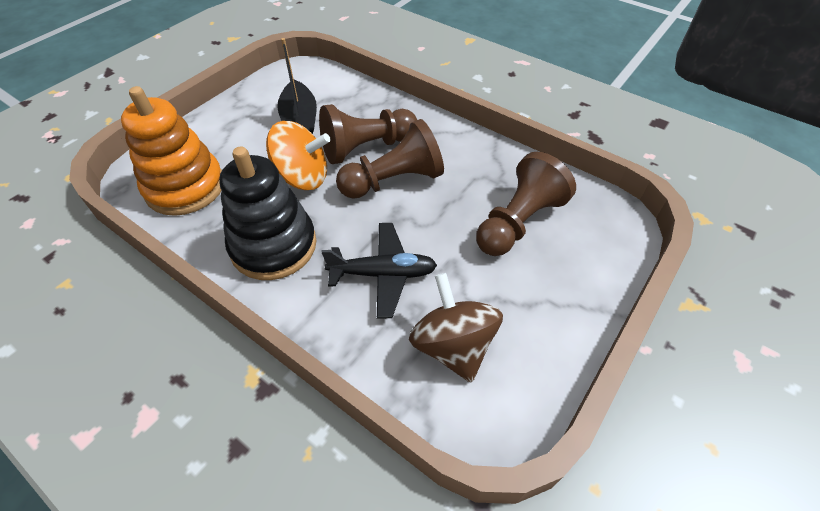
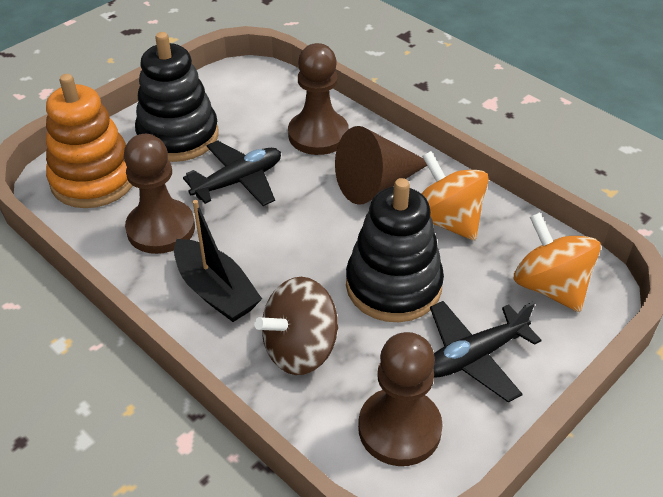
black plane: 1 -> 2
black stacking toy: 1 -> 2
brown cone: 0 -> 1
orange spinning top: 1 -> 2

